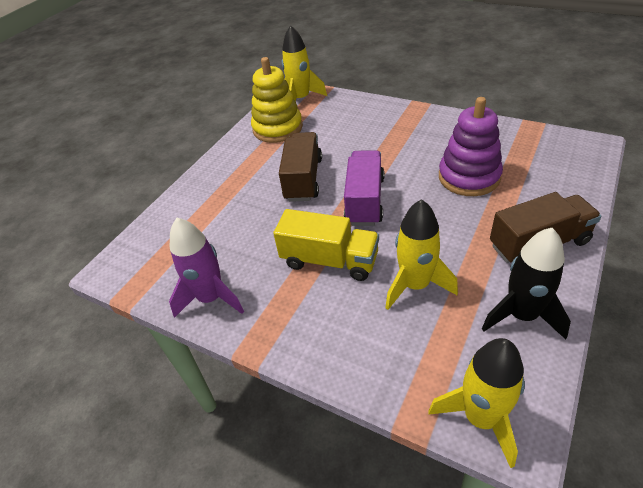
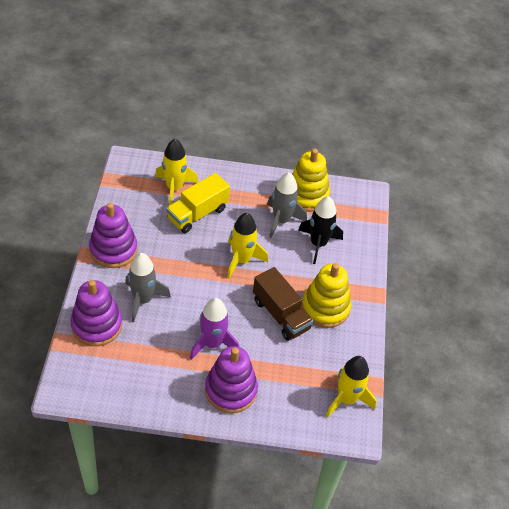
brown truck: 2 -> 1
grey rocket: 0 -> 2
purple stacking toy: 1 -> 3
purple truck: 1 -> 0
yellow stacking toy: 1 -> 2

